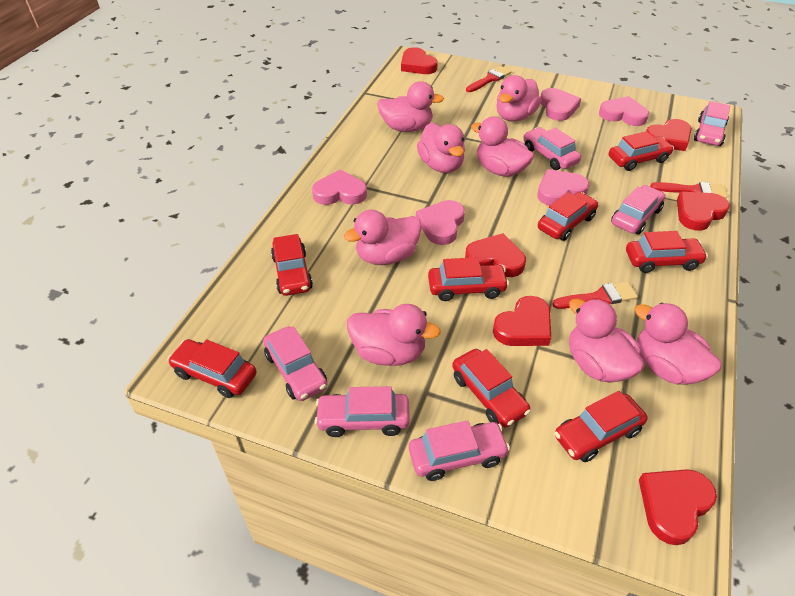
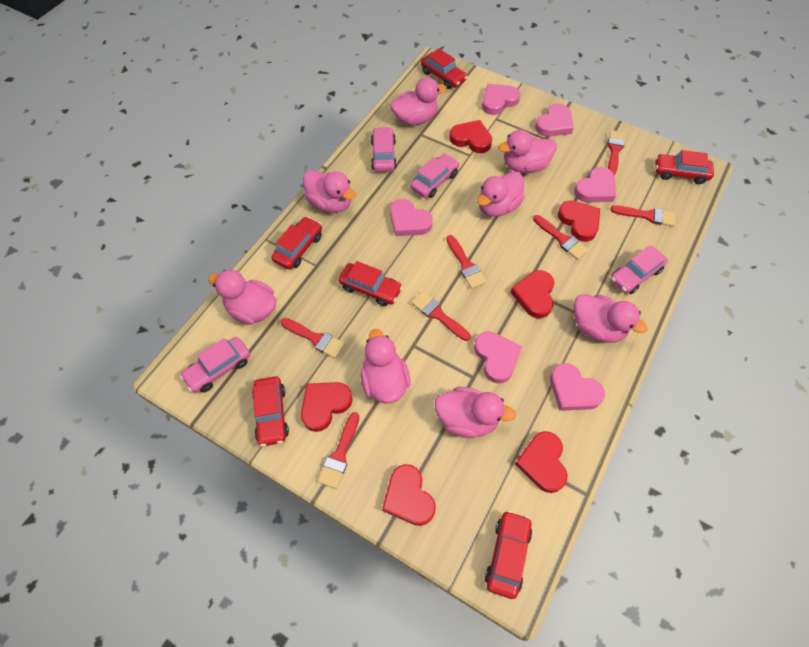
pink car: 6 -> 4
pink heart: 5 -> 6
red brush: 3 -> 7
red car: 8 -> 6

